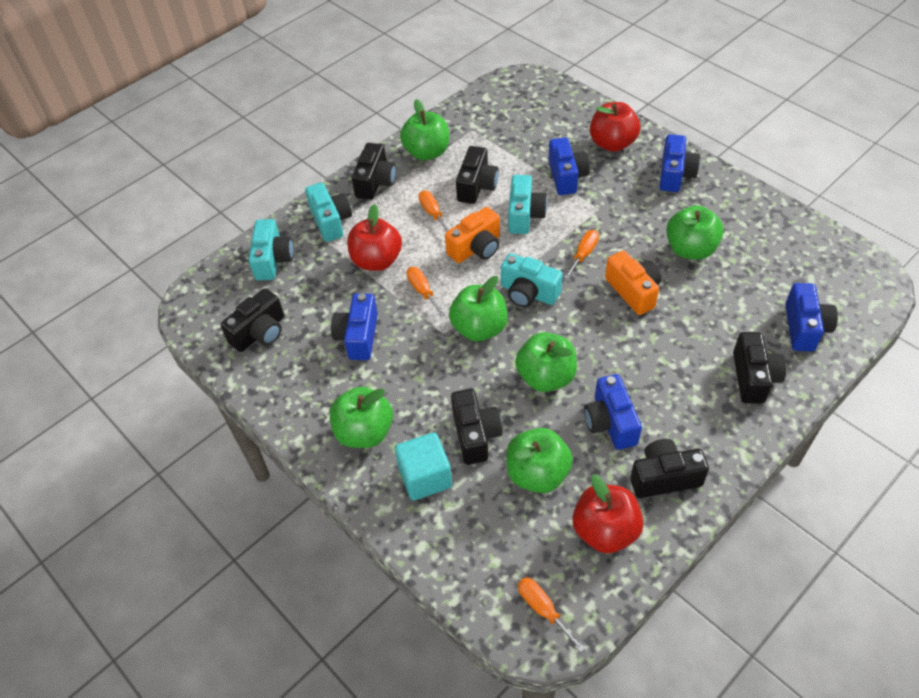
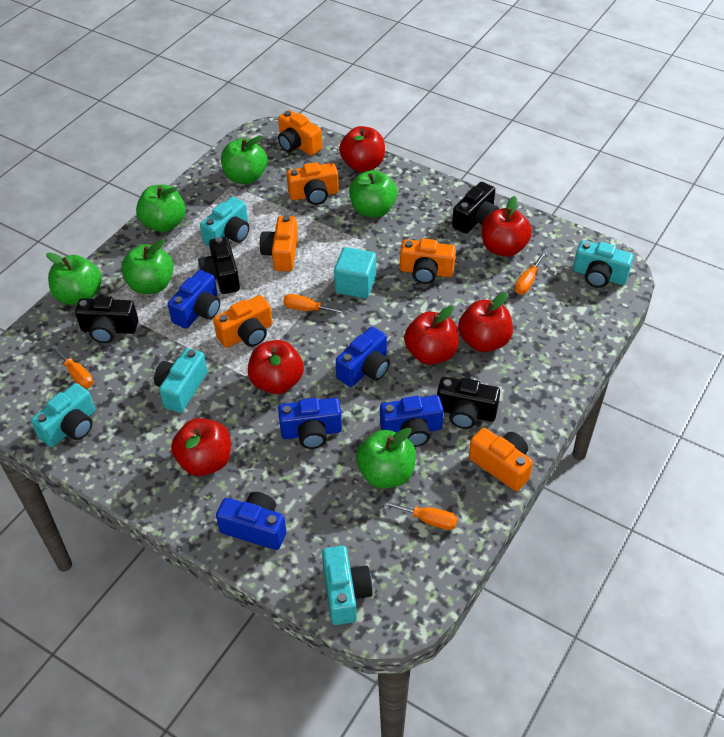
black camera: 6 -> 4
orange camera: 2 -> 6
red apple: 3 -> 6
turquoise camera: 4 -> 5

